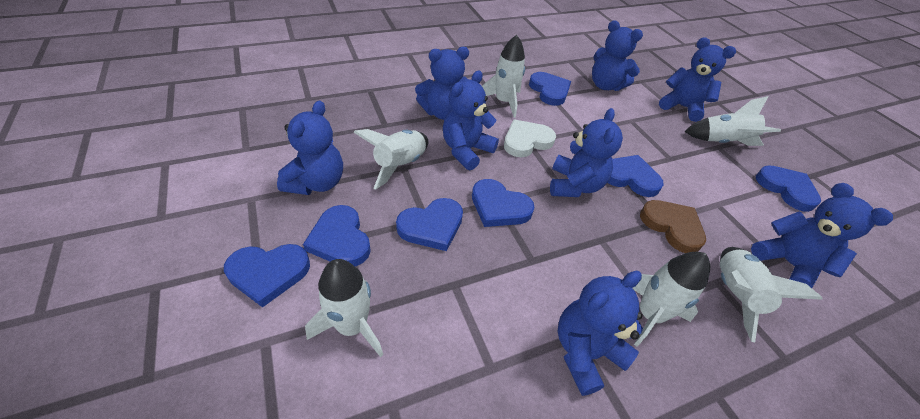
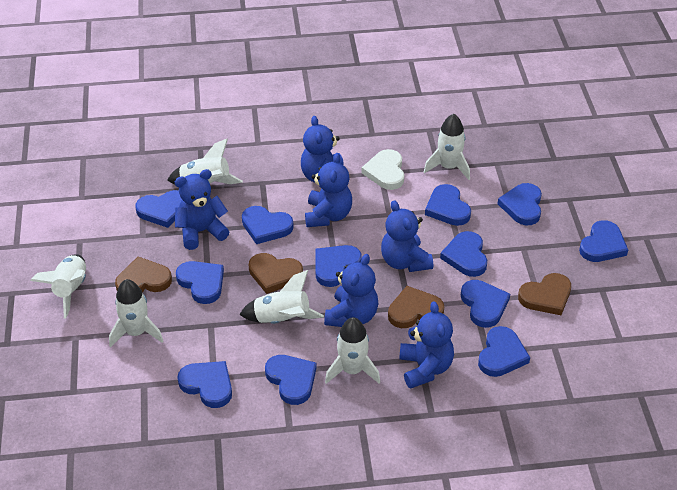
blue heart: 7 -> 12
blue teddy bear: 8 -> 6
brown heart: 1 -> 4

